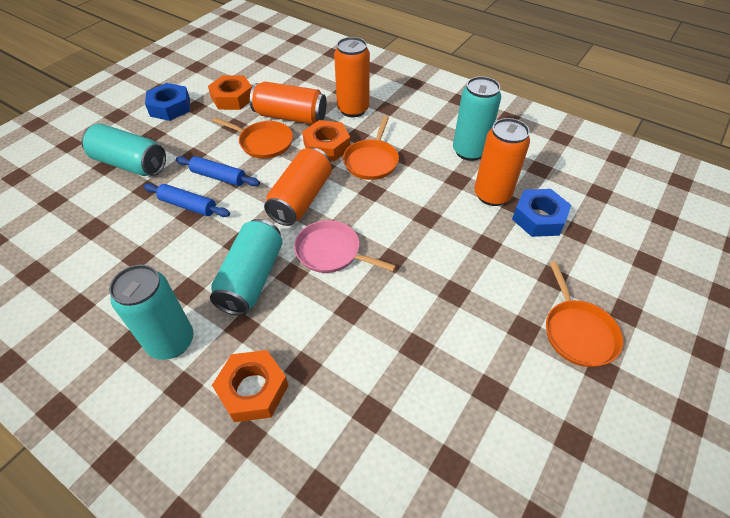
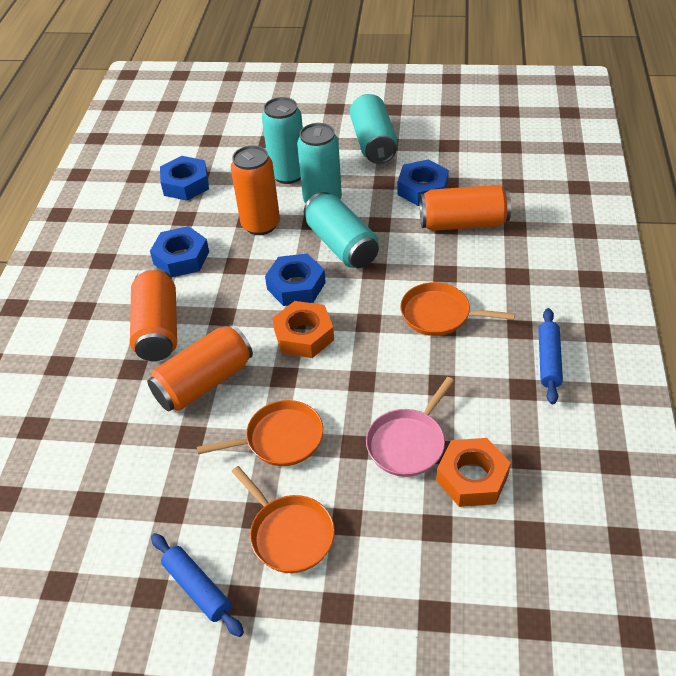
blue nut: 2 -> 4
orange nut: 3 -> 2

